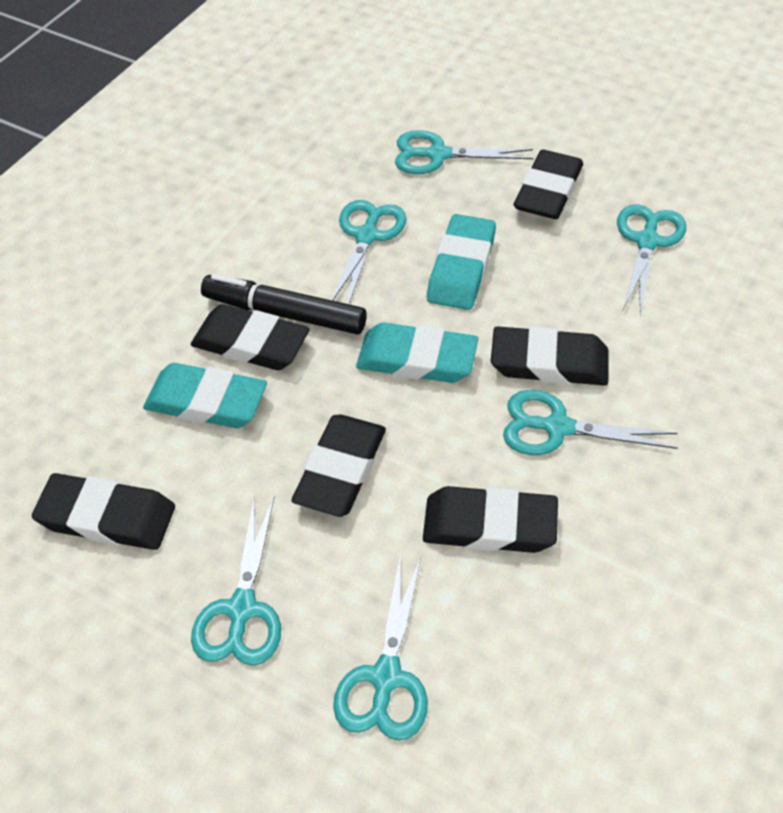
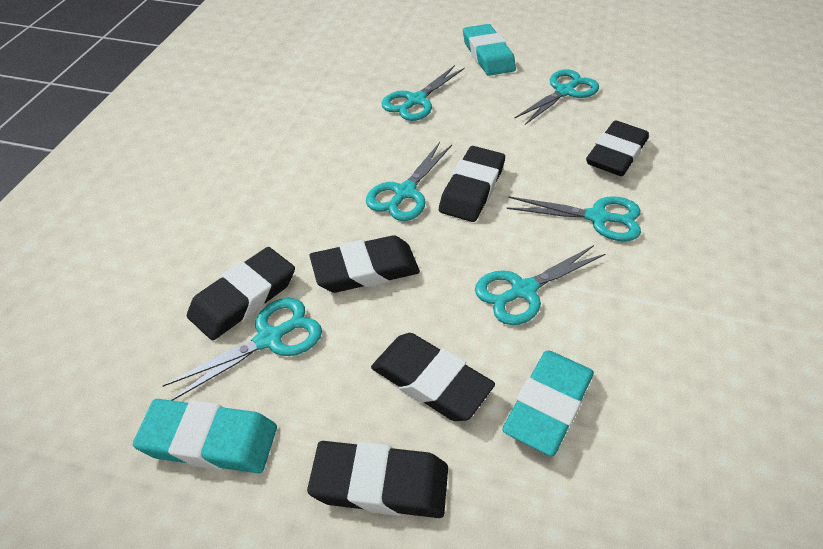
black marker: 1 -> 0

